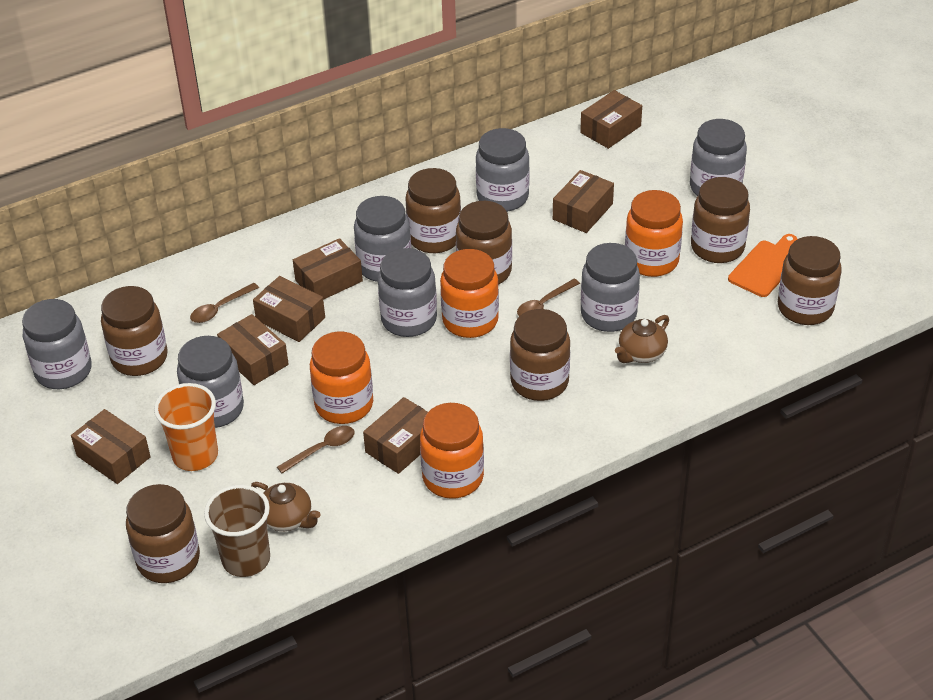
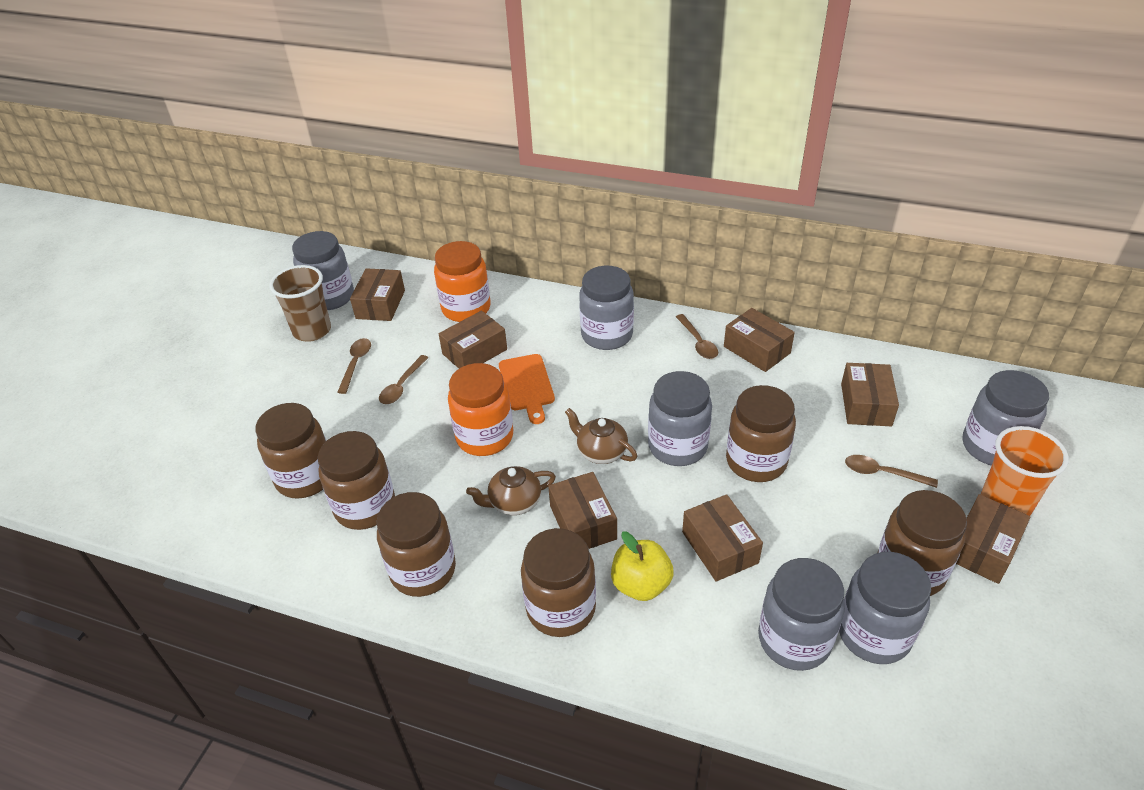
brown jar: 7 -> 6
brown spoon: 3 -> 4
grey jar: 7 -> 6
orange jar: 4 -> 2
yellow apple: 0 -> 1

